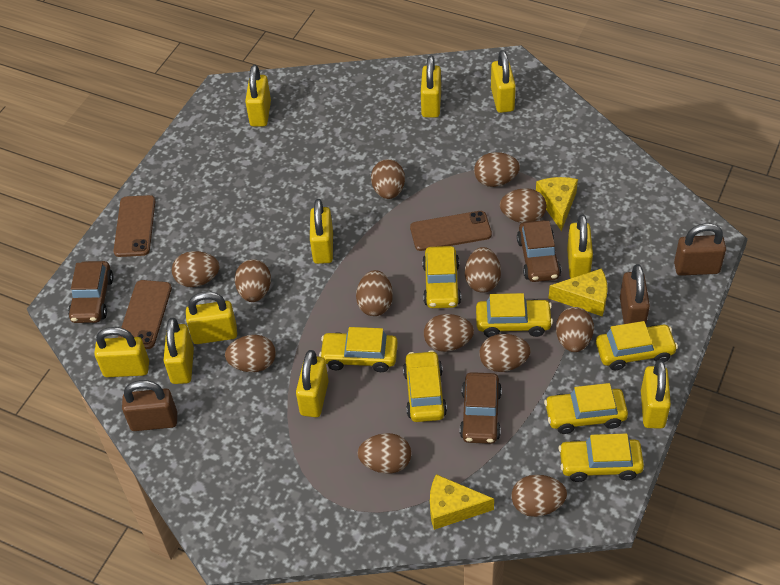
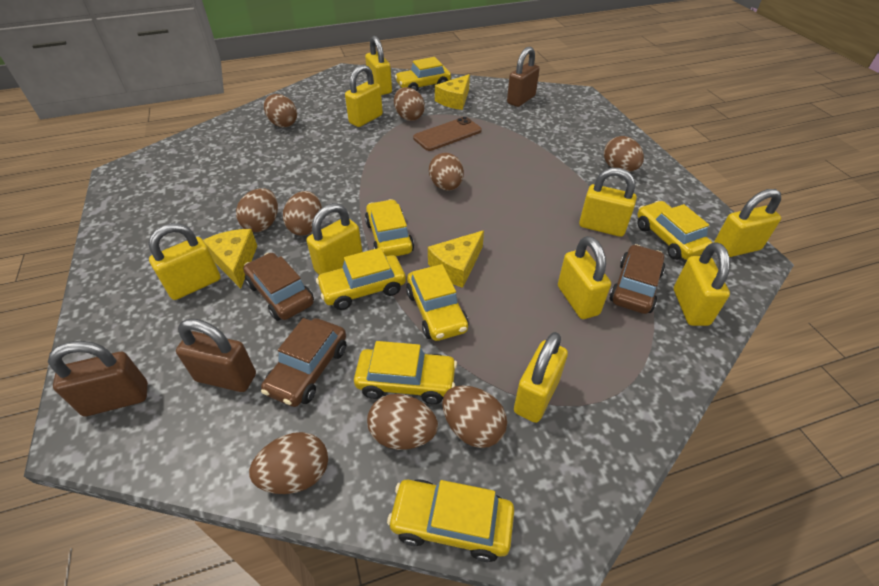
brown egg: 13 -> 9
brown phone: 3 -> 1
yellow padlock: 10 -> 9

